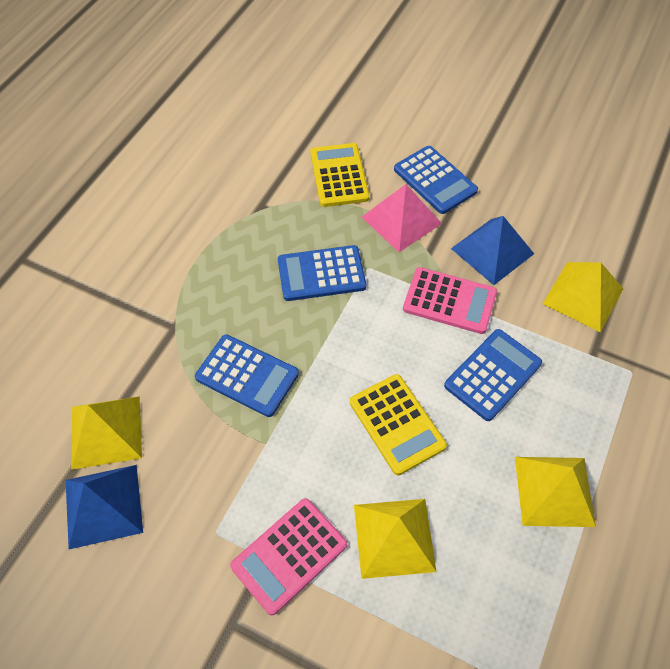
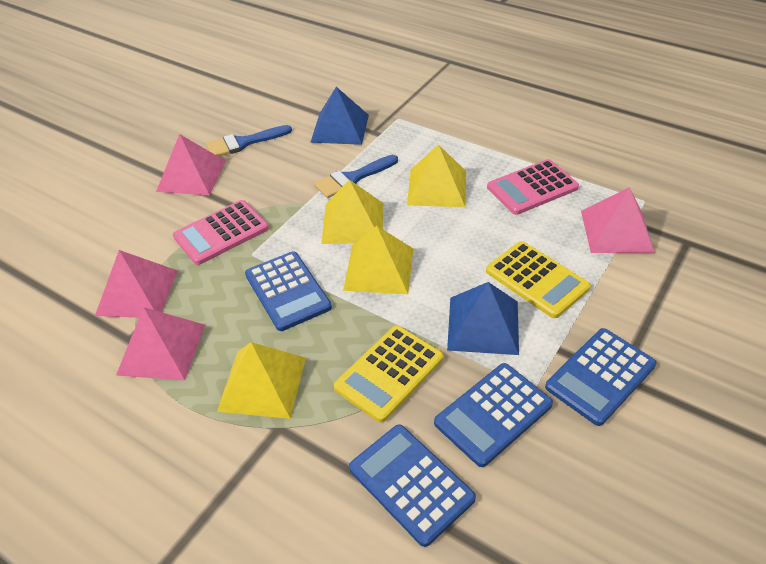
blue brush: 0 -> 2
pink pyramid: 1 -> 4

